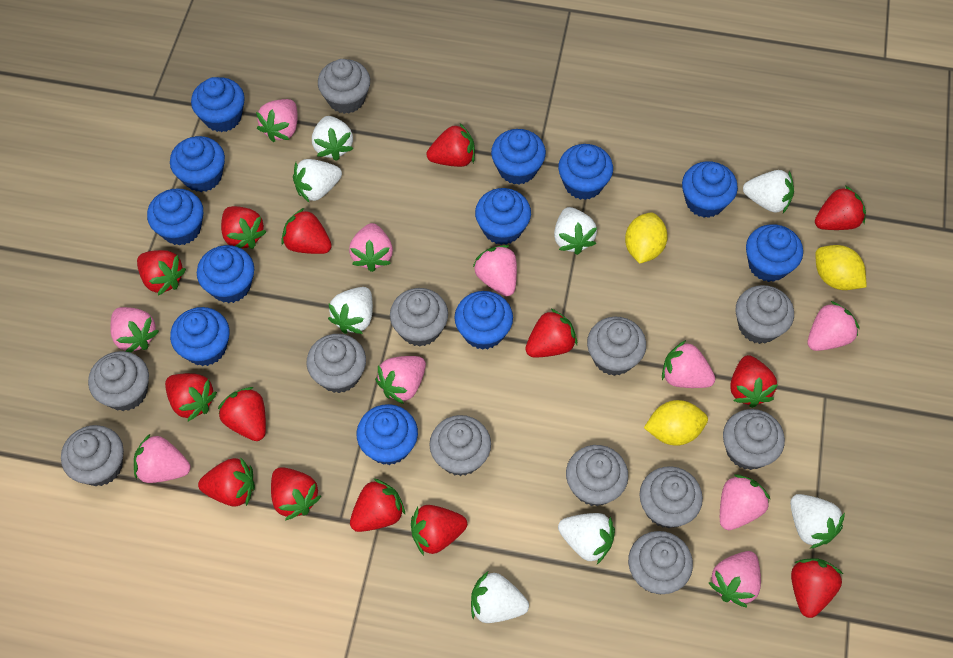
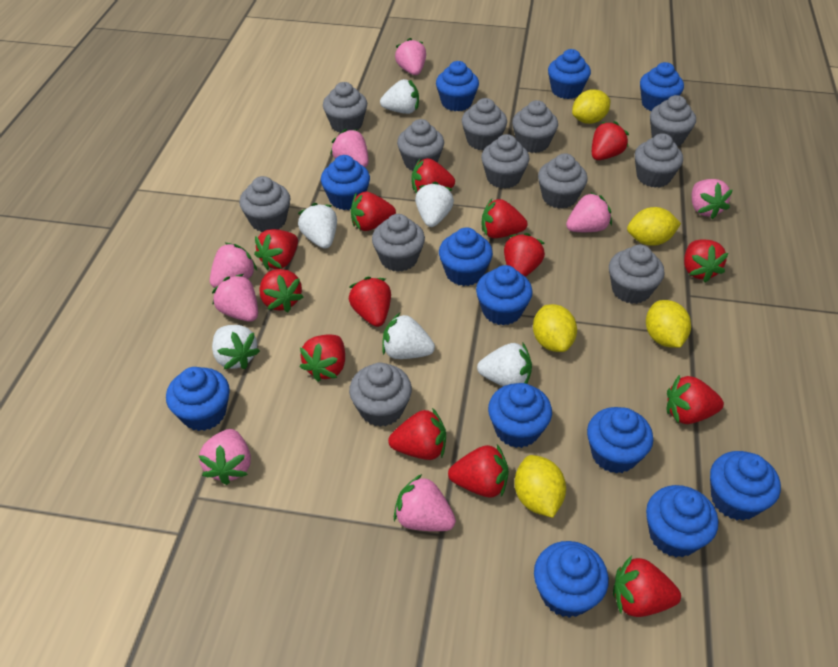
pink strawberry: 10 -> 8
white strawberry: 8 -> 6
yellow lemon: 3 -> 5

